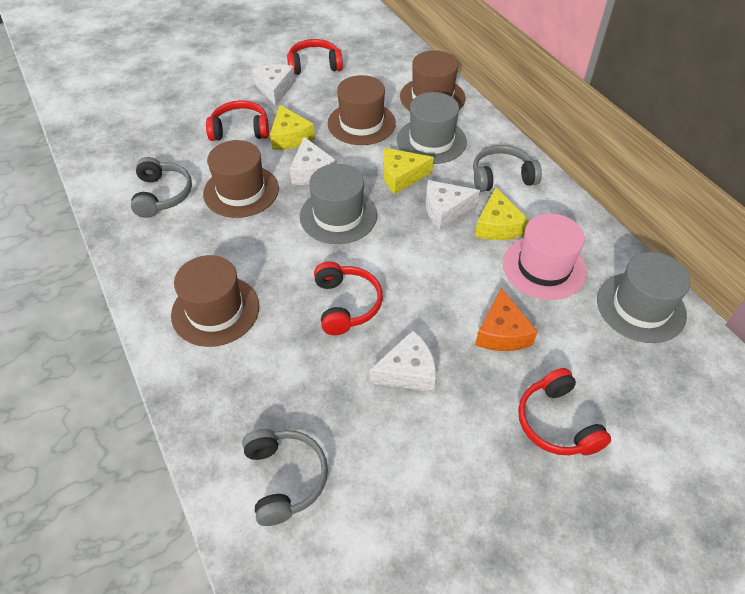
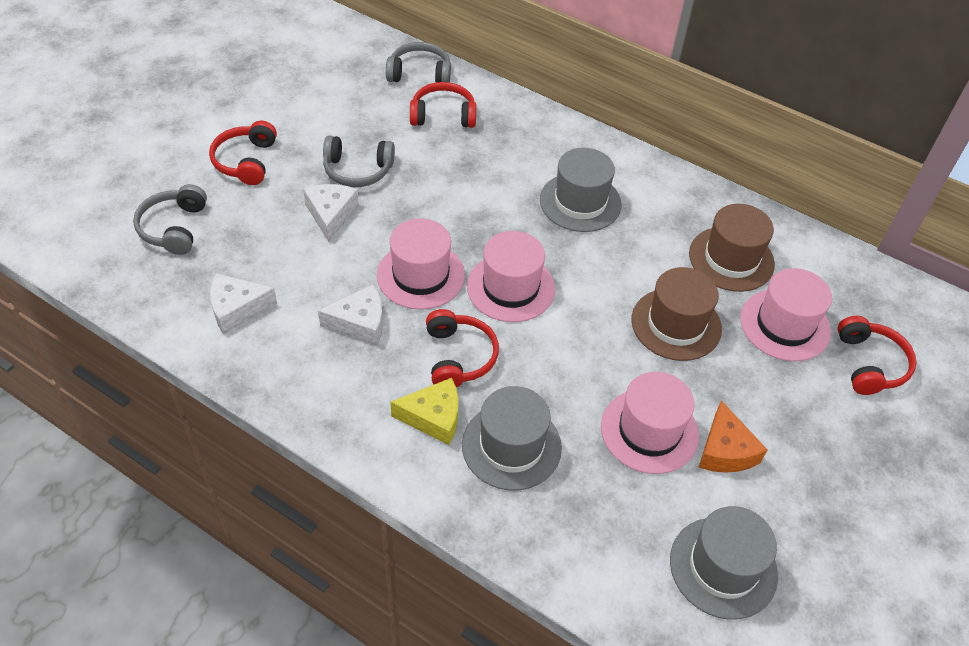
brown hat: 4 -> 2
pink hat: 1 -> 4
white cheese: 4 -> 3
yellow cheese: 3 -> 1

